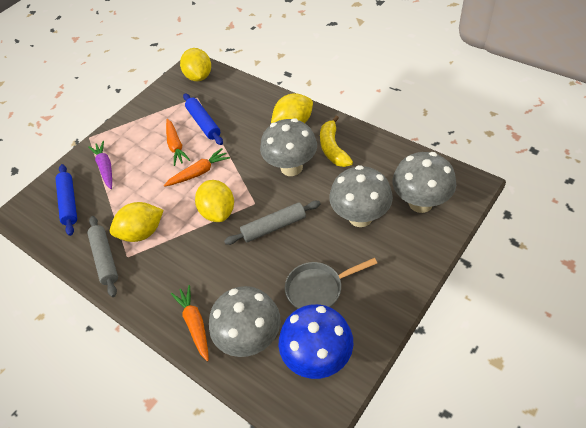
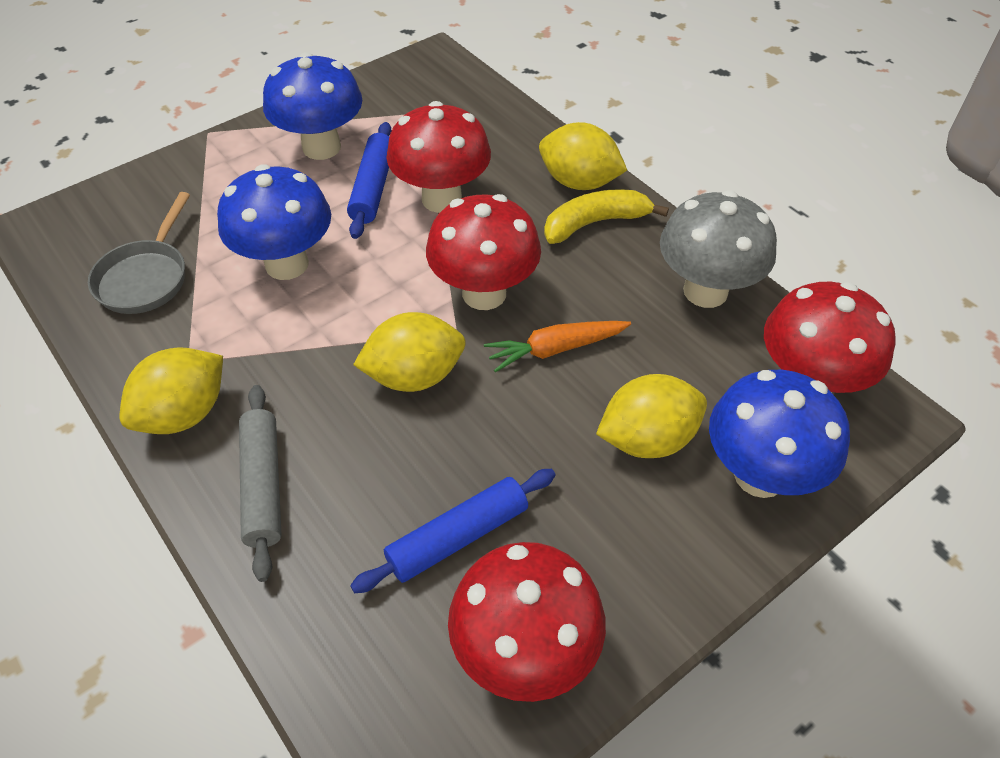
blue mushroom: 1 -> 3
grey mushroom: 4 -> 1
grey rolling pin: 2 -> 1
orange carrot: 3 -> 1
purple carrot: 1 -> 0
red mushroom: 0 -> 4

